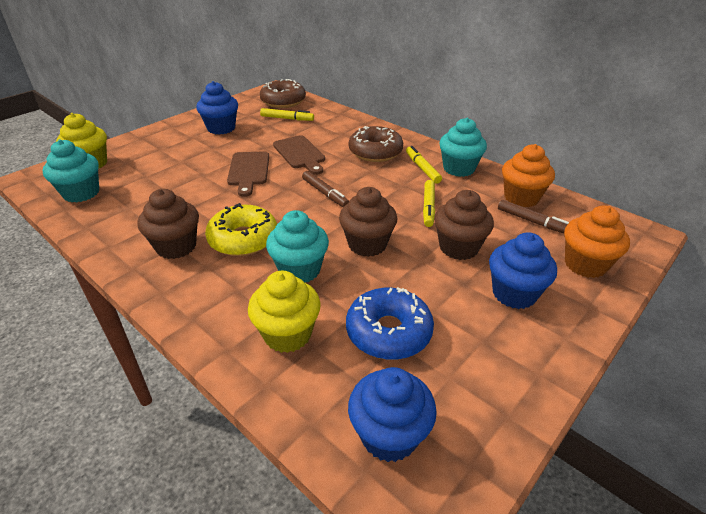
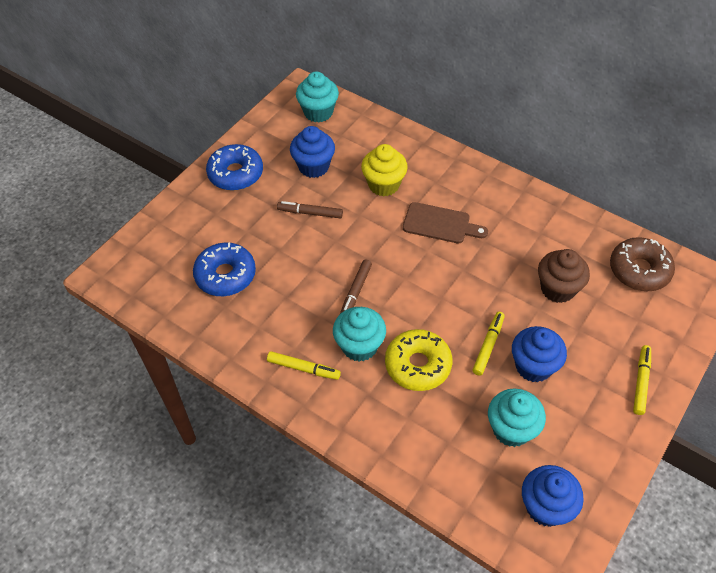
blue donut: 1 -> 2
brown cupcake: 3 -> 1
brown cutting board: 2 -> 1
brown donut: 2 -> 1
orange cupcake: 2 -> 0
yellow cupcake: 2 -> 1

